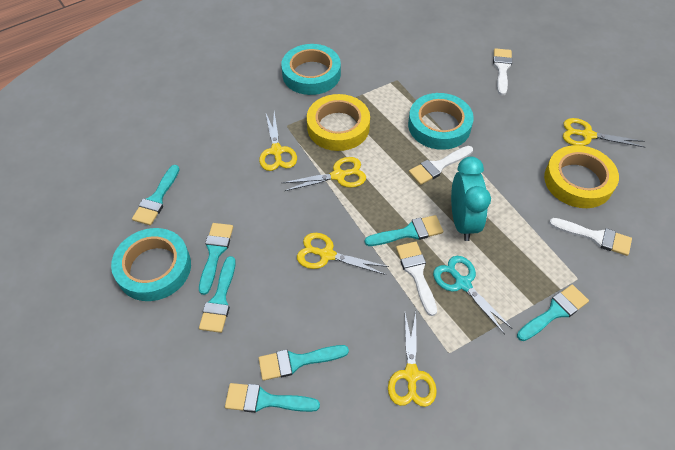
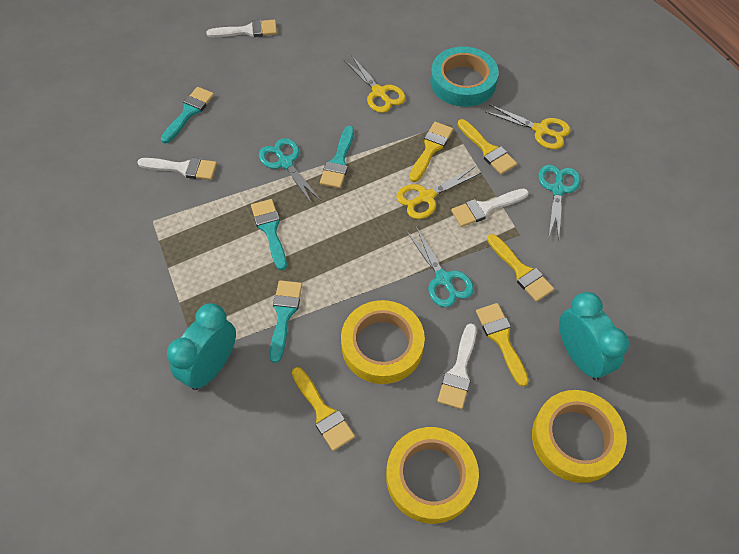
turquoise brush: 7 -> 4
turquoise clock: 1 -> 2
turquoise scissors: 1 -> 3
turquoise tape: 3 -> 1
yellow brush: 0 -> 5
yellow scissors: 5 -> 3
yellow tape: 2 -> 3

